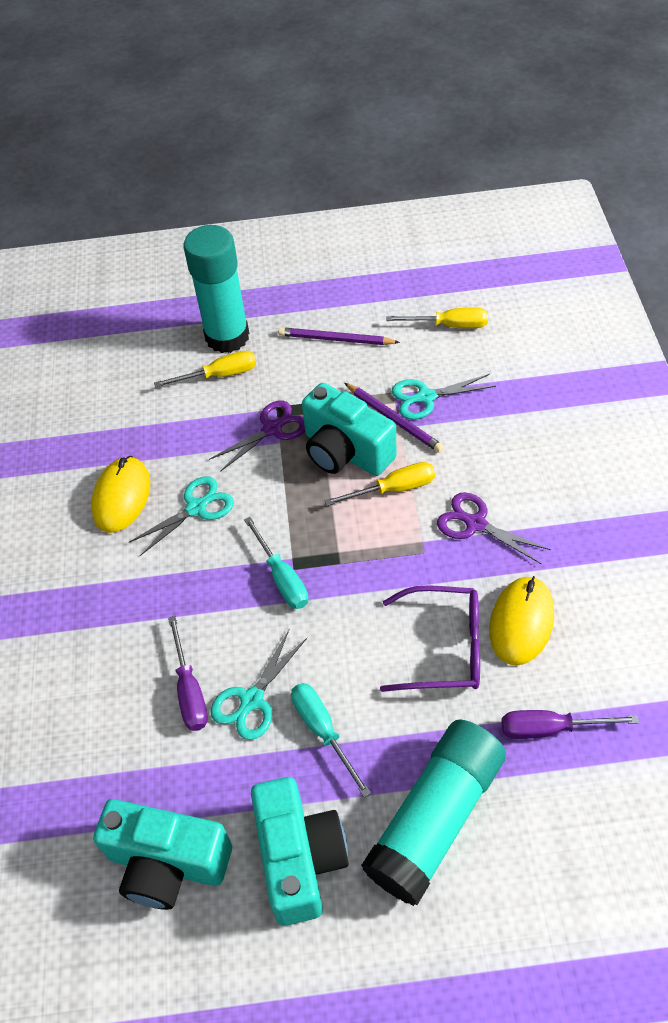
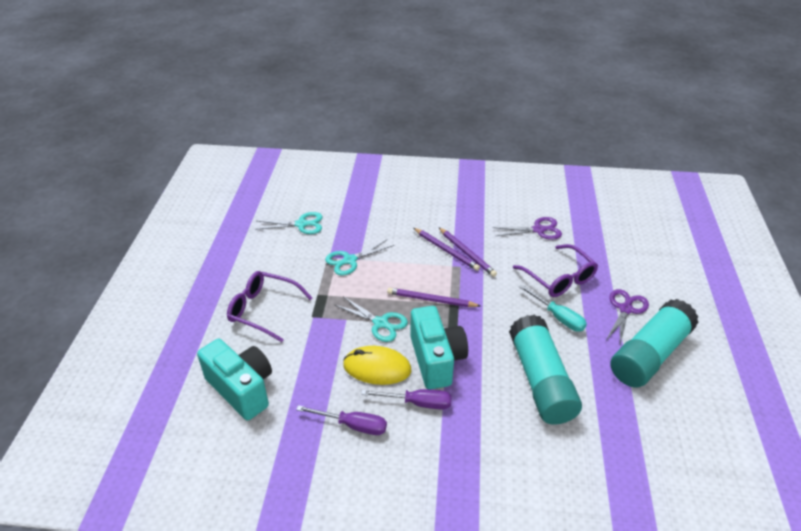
purple glasses: 1 -> 2
purple pencil: 2 -> 3
turquoise camera: 3 -> 2
turquoise screwdriver: 2 -> 1
yellow mouse: 2 -> 1
yellow screwdriver: 3 -> 0

